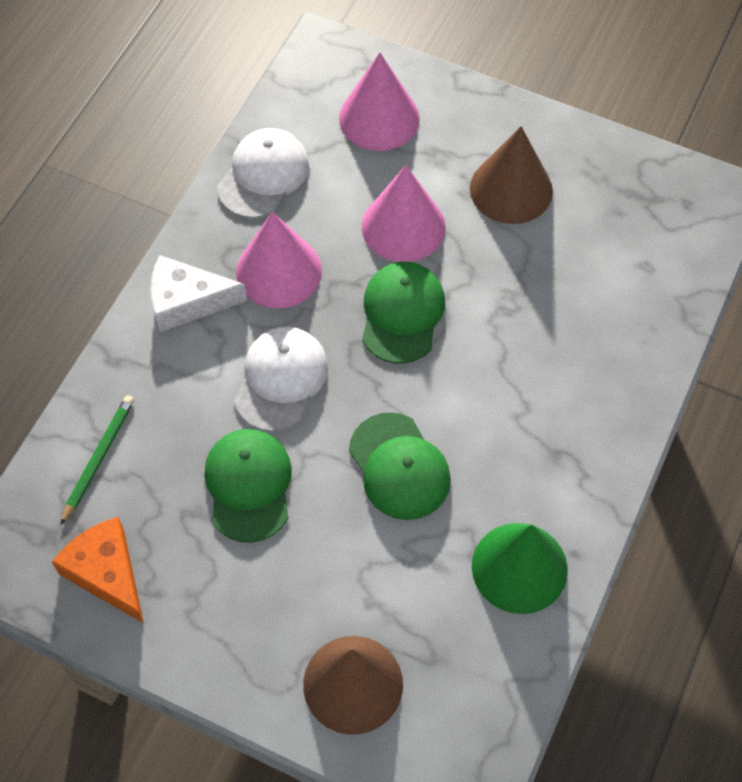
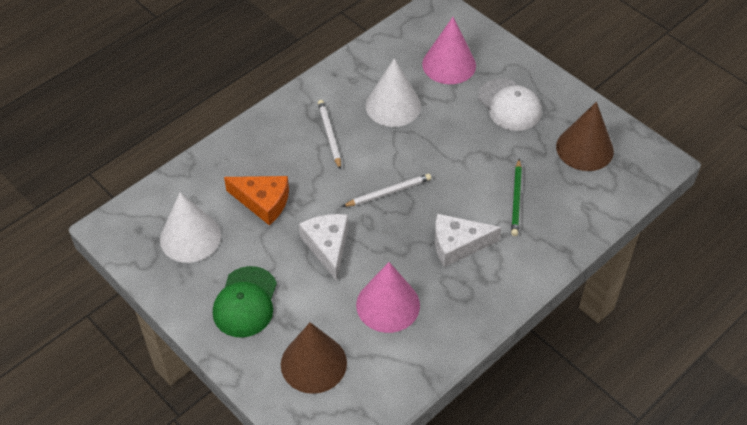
green cap: 3 -> 1
green cone: 1 -> 0
pink cone: 3 -> 2
white cap: 2 -> 1
white cheese: 1 -> 2
white cone: 0 -> 2
white pencil: 0 -> 2

